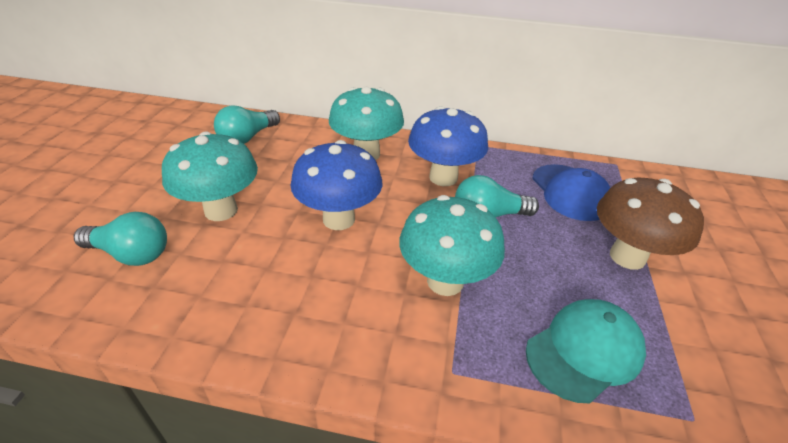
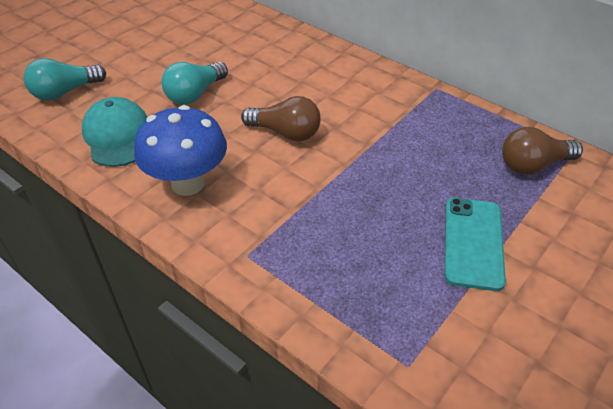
blue cap: 1 -> 0
blue mushroom: 2 -> 1
brown light bulb: 0 -> 2
brown mushroom: 1 -> 0
turquoise light bulb: 3 -> 2
turquoise mushroom: 3 -> 0
turquoise phone: 0 -> 1

